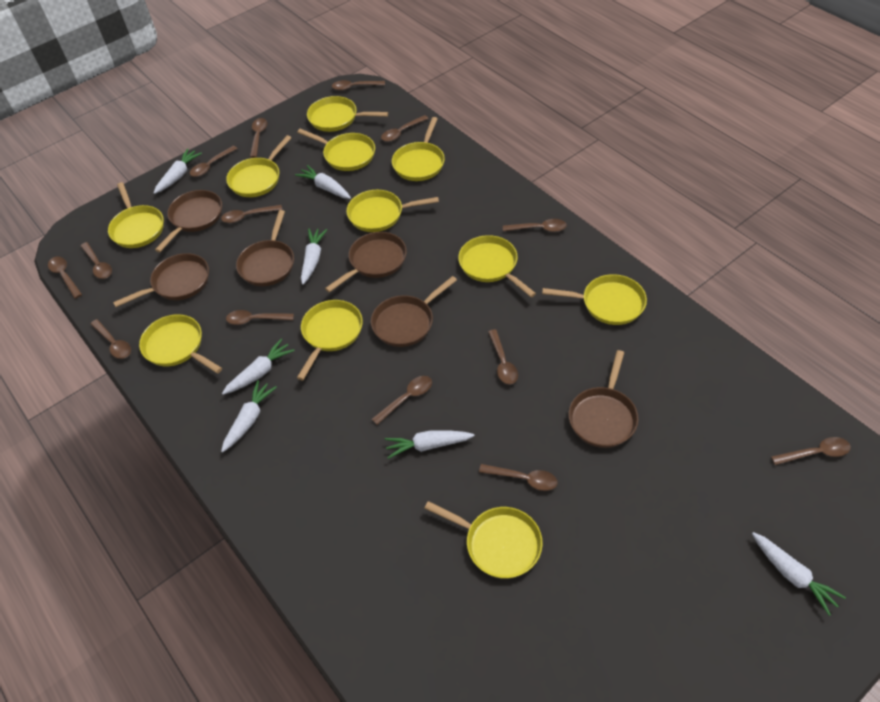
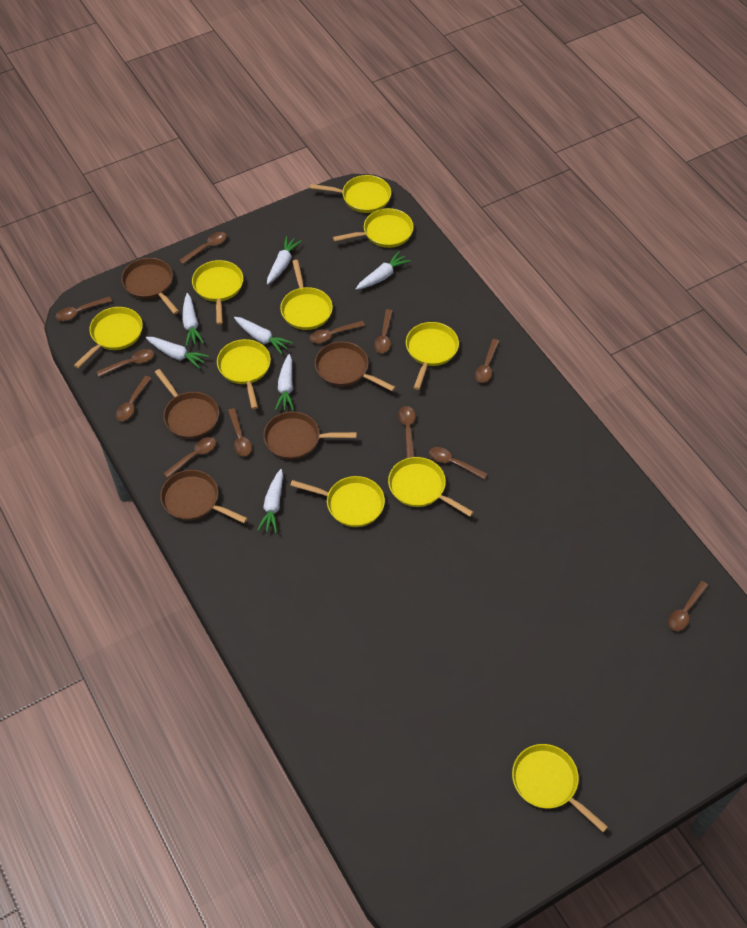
brown pan: 6 -> 5
brown spoon: 14 -> 12
yellow pan: 11 -> 10

